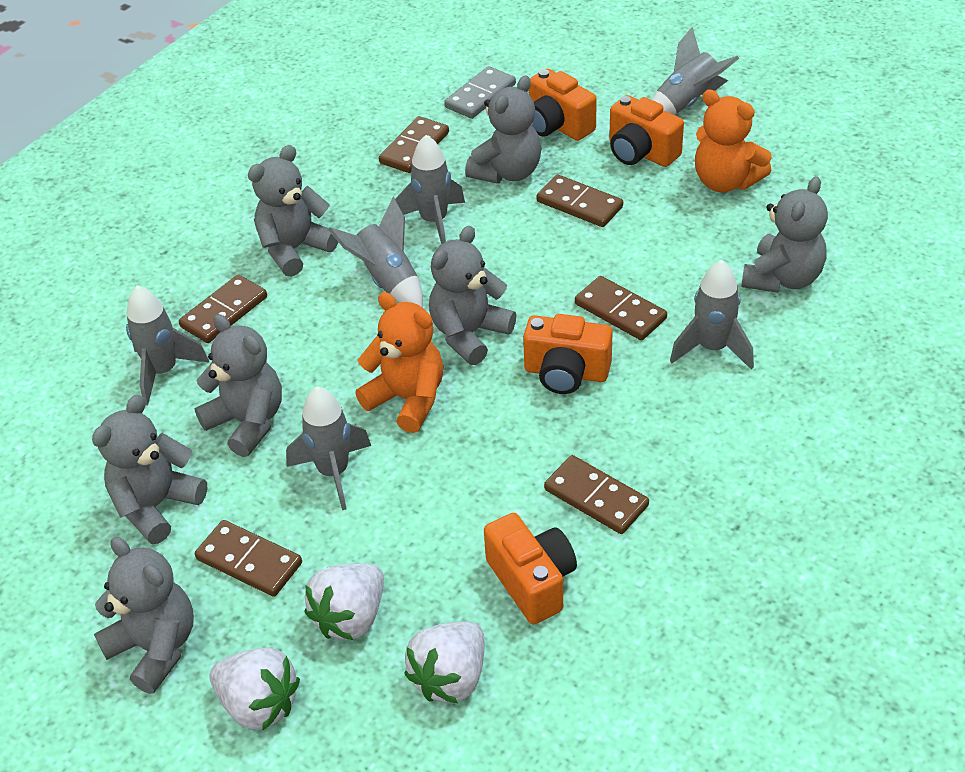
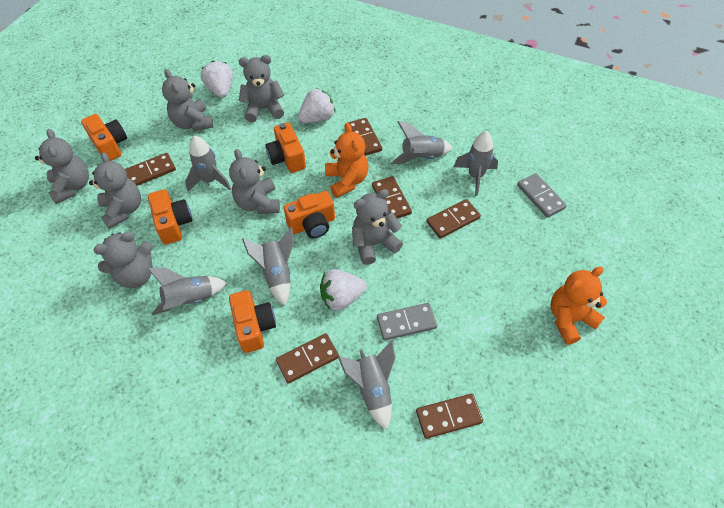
grey domino: 1 -> 2
orange camera: 4 -> 5

